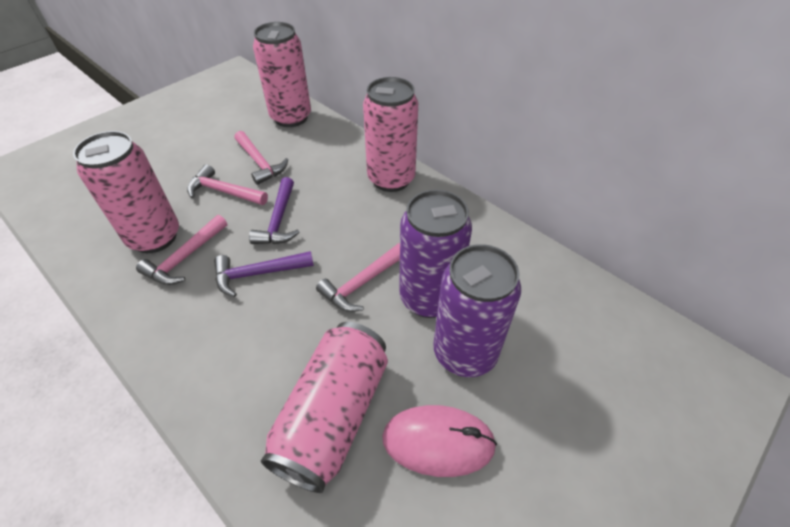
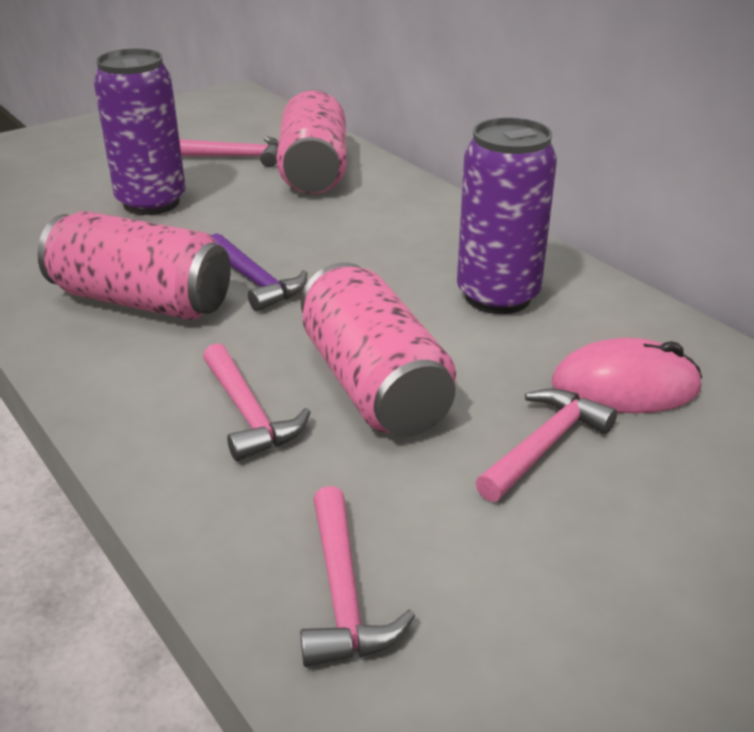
pink can: 4 -> 3
purple hammer: 2 -> 1

